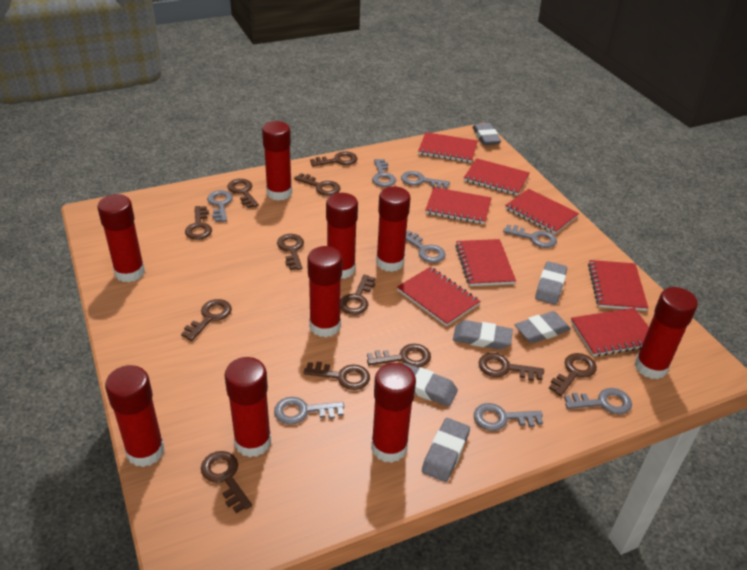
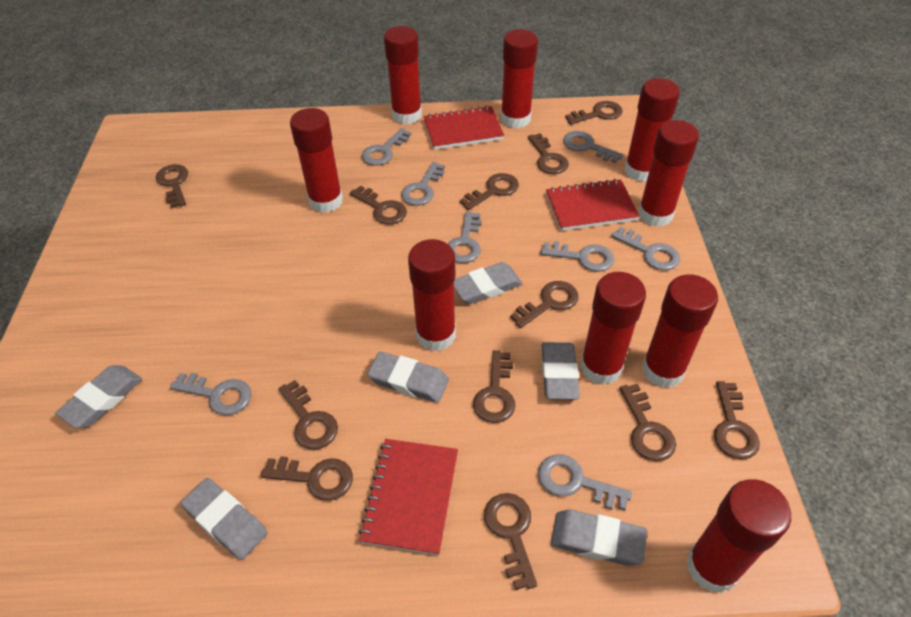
red notebook: 8 -> 3

